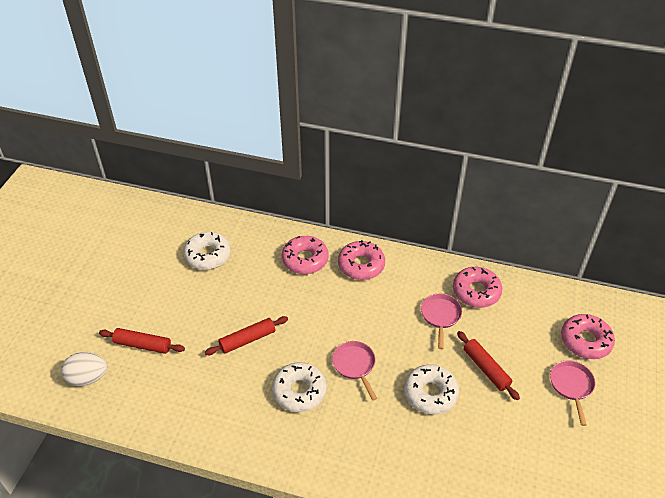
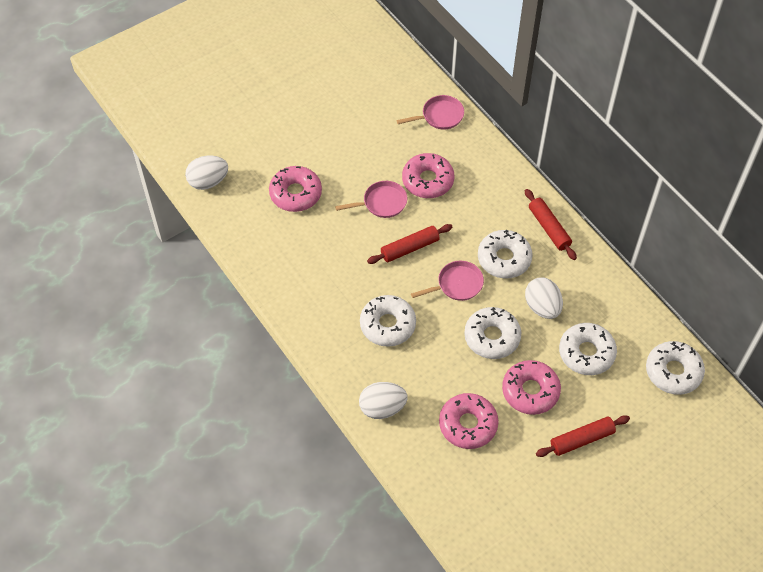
white donut: 3 -> 5
white egg: 1 -> 3

